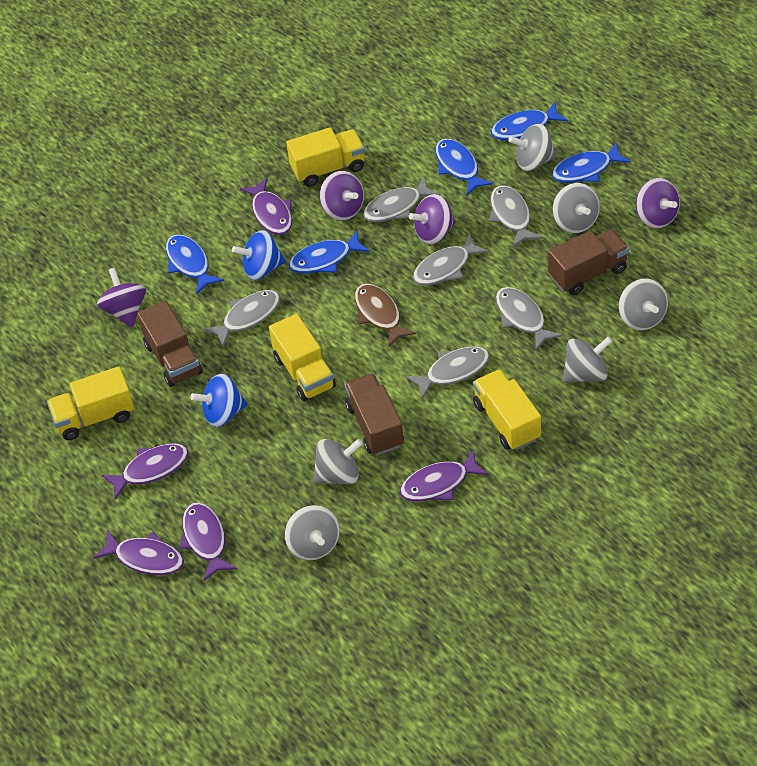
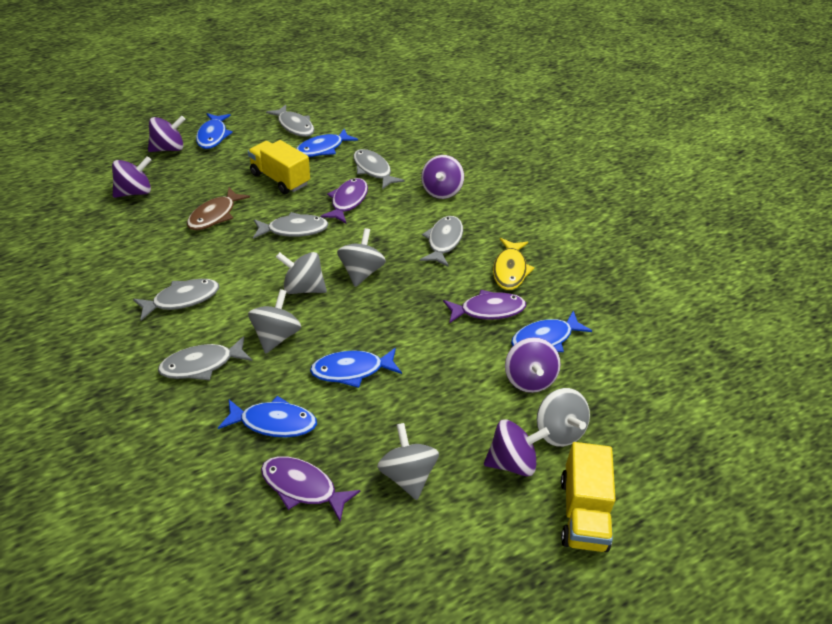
blue spinning top: 2 -> 0
brown truck: 3 -> 0
grey spinning top: 6 -> 5
purple fish: 5 -> 3
purple spinning top: 4 -> 5
yellow fish: 0 -> 1
yellow truck: 4 -> 2

